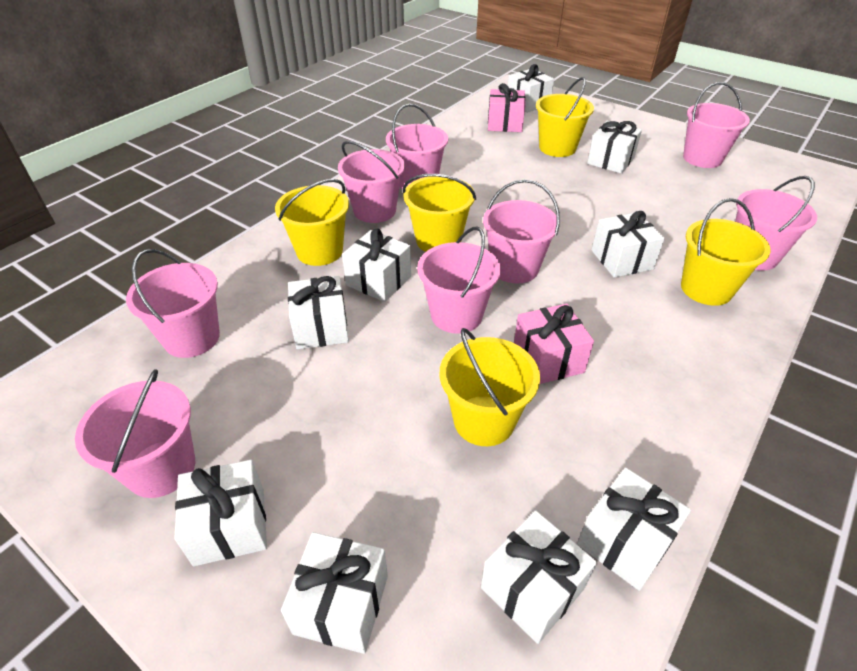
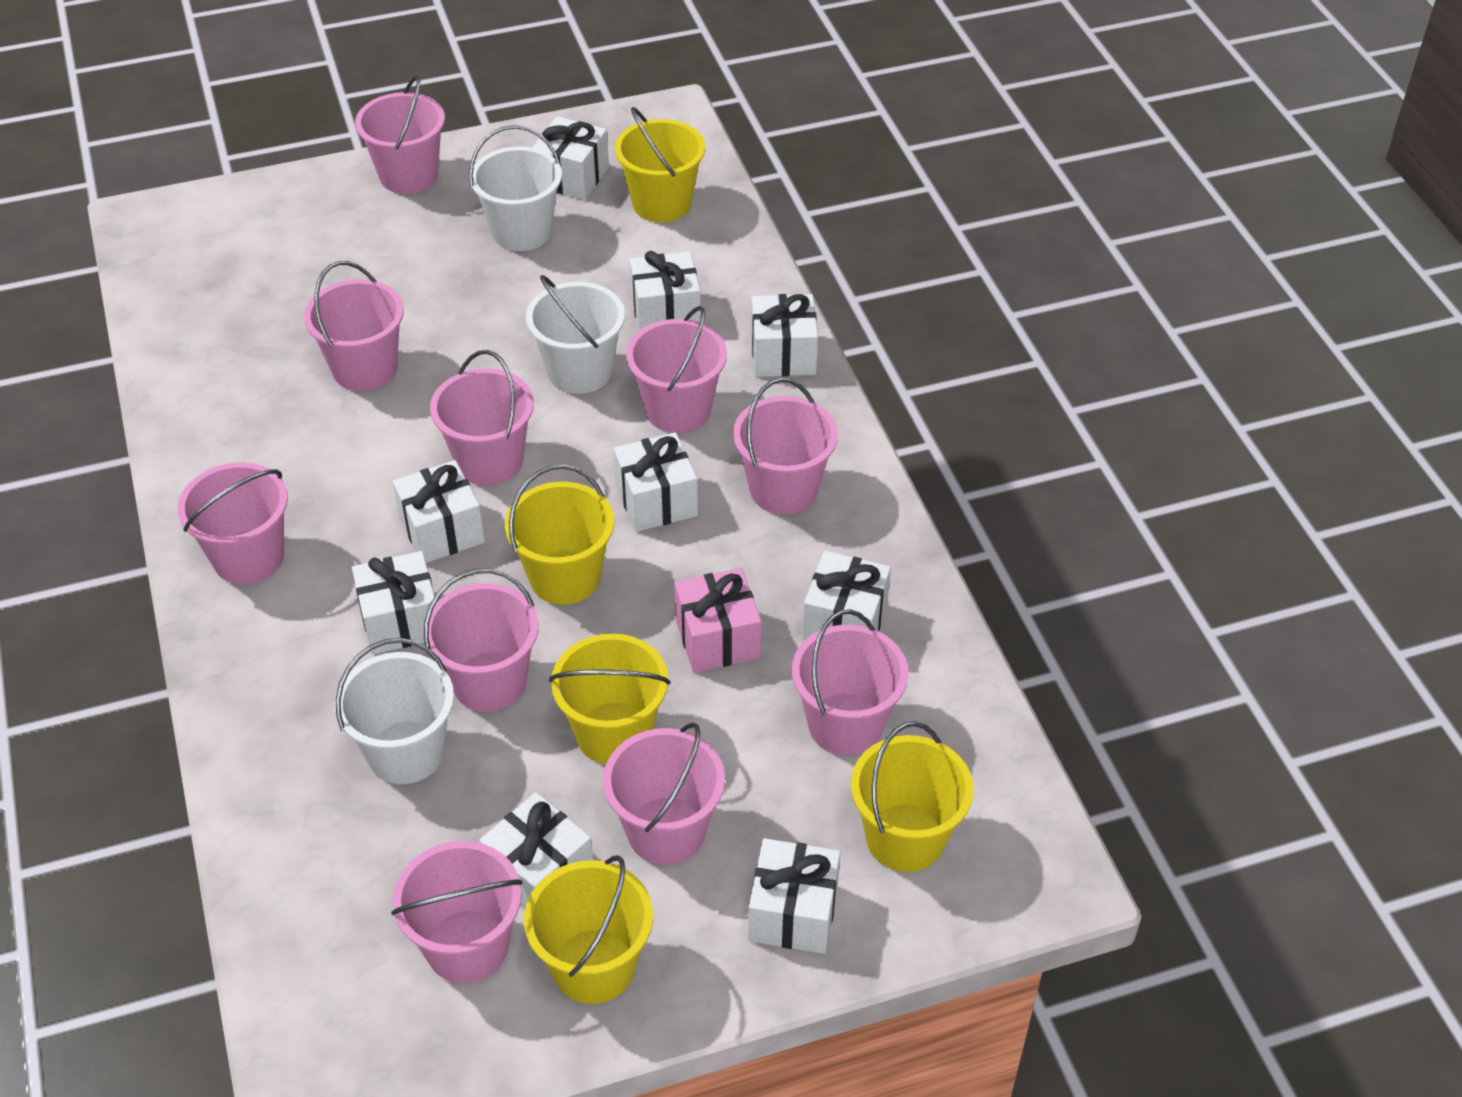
pink bucket: 8 -> 10
pink gift: 2 -> 1
white bucket: 0 -> 3

